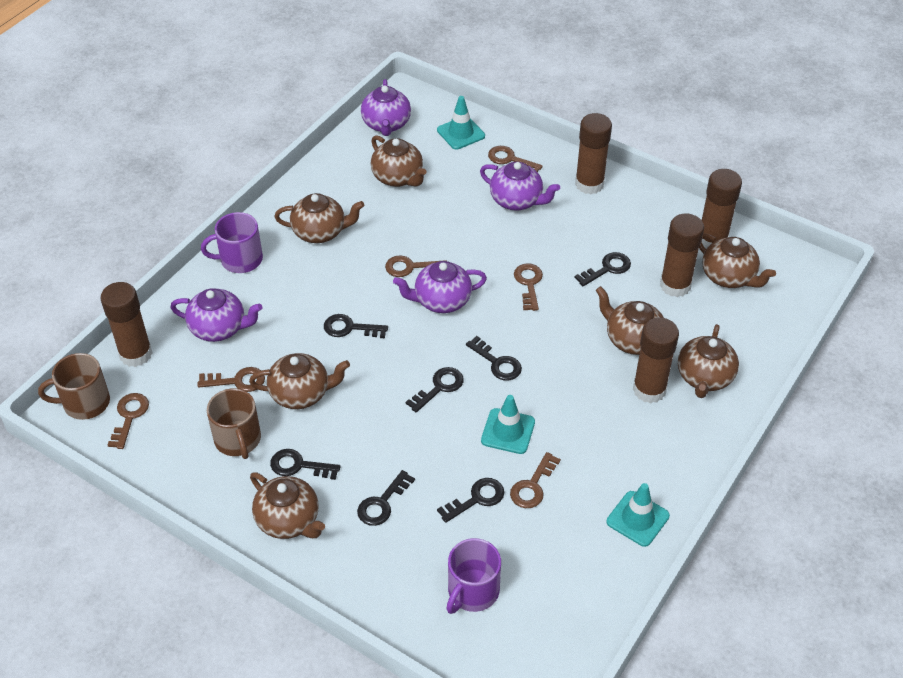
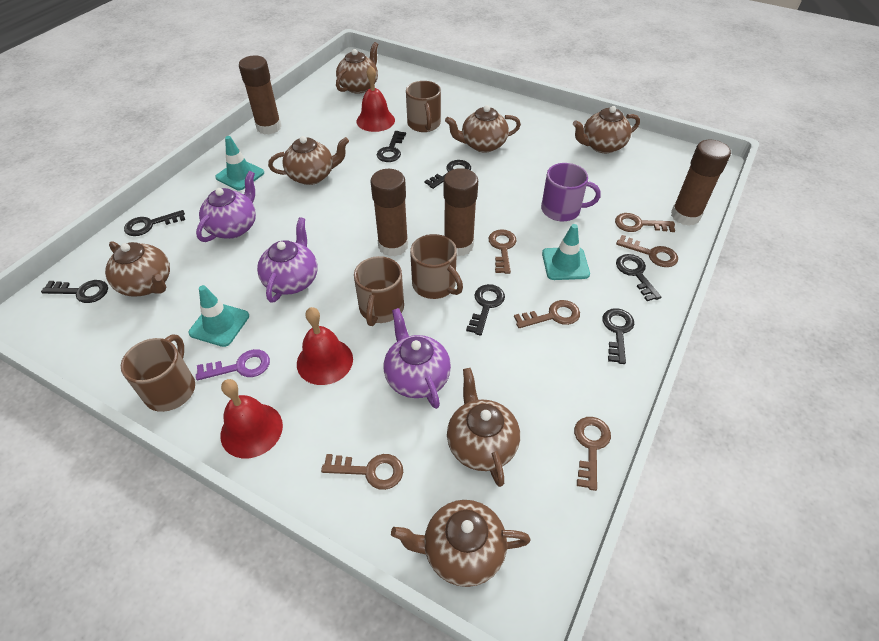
brown glue stick: 5 -> 4
brown mug: 2 -> 4
purple key: 0 -> 1
purple mug: 2 -> 1
purple teapot: 4 -> 3
red bell: 0 -> 3

